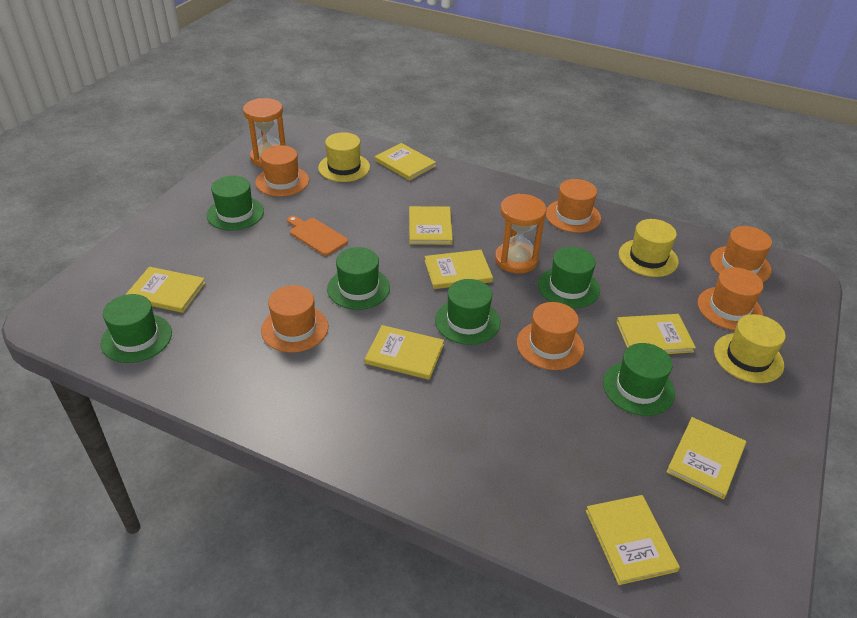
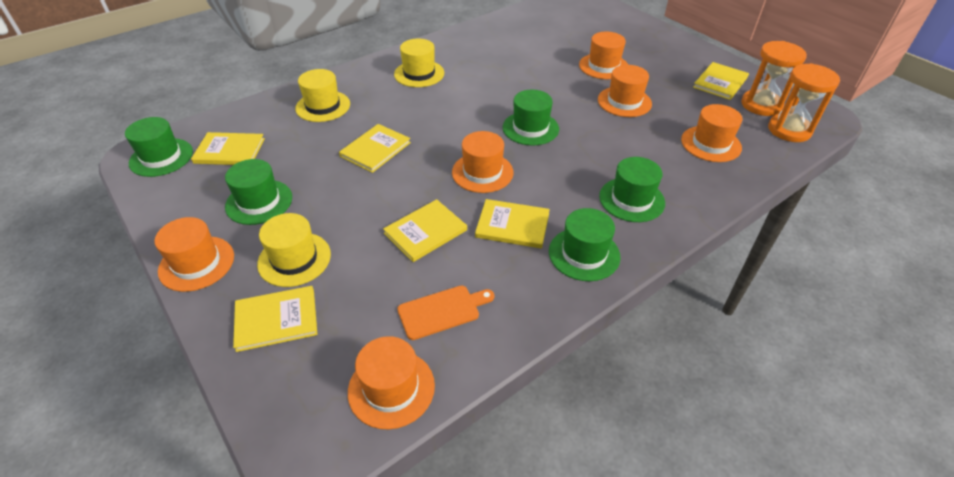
green hat: 6 -> 5
yellow book: 8 -> 6

